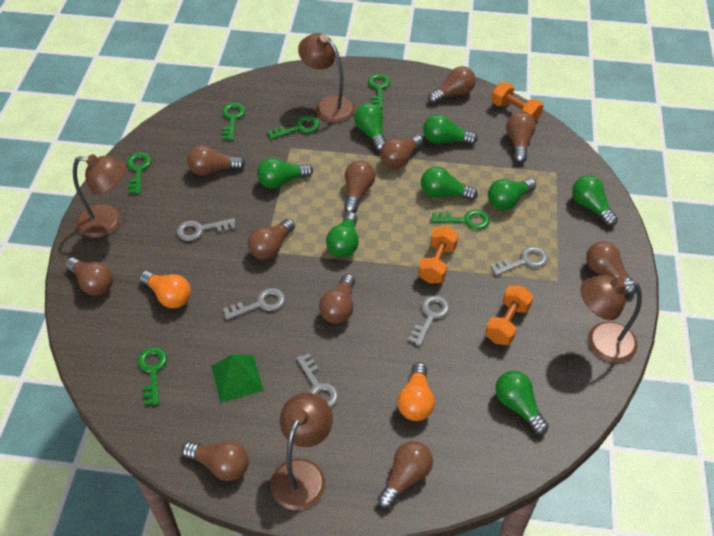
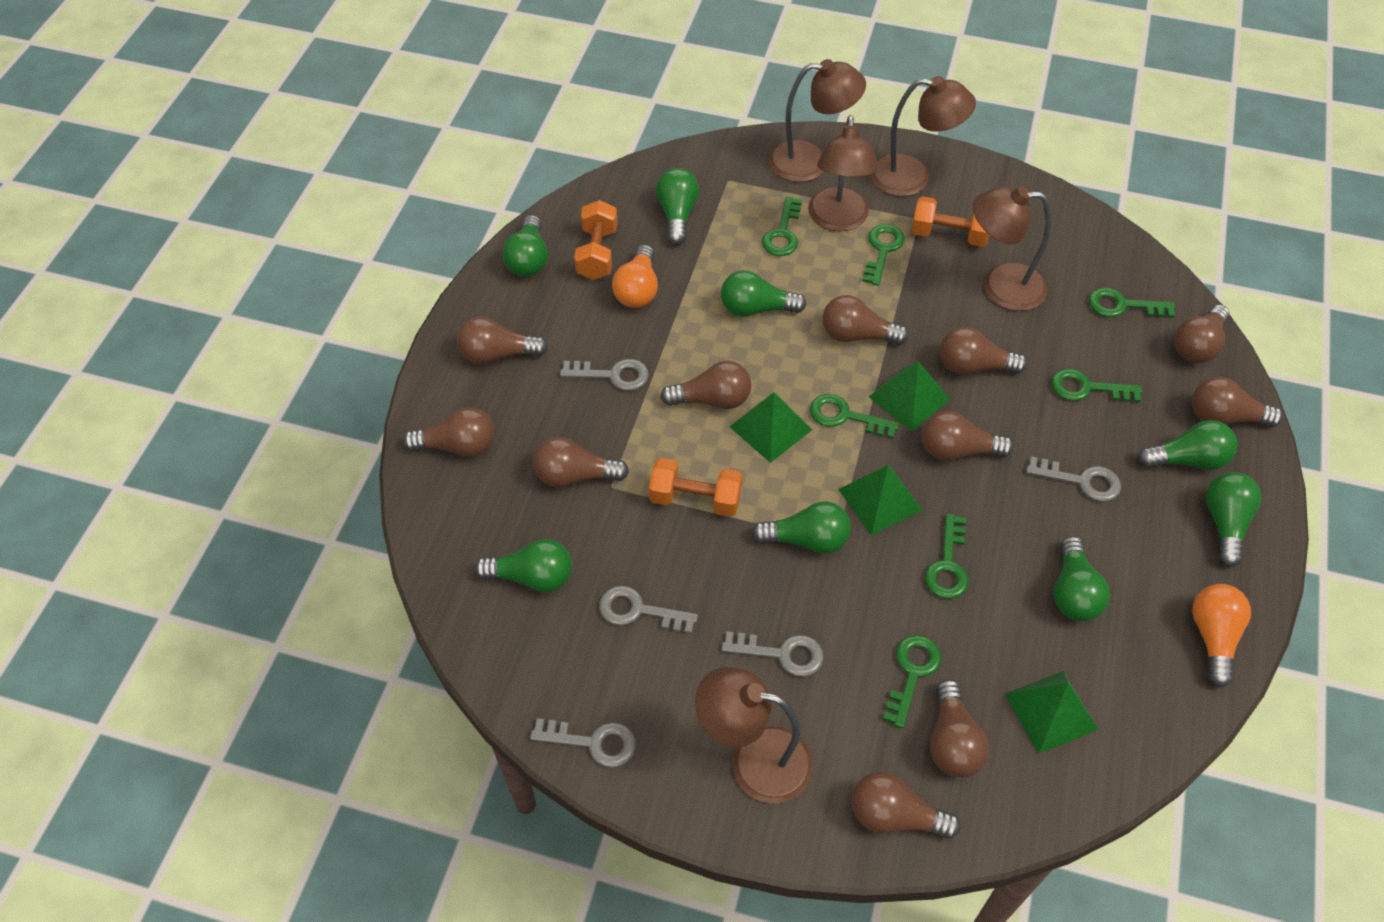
brown lamp: 4 -> 5
green key: 6 -> 7
green pyramid: 1 -> 4

